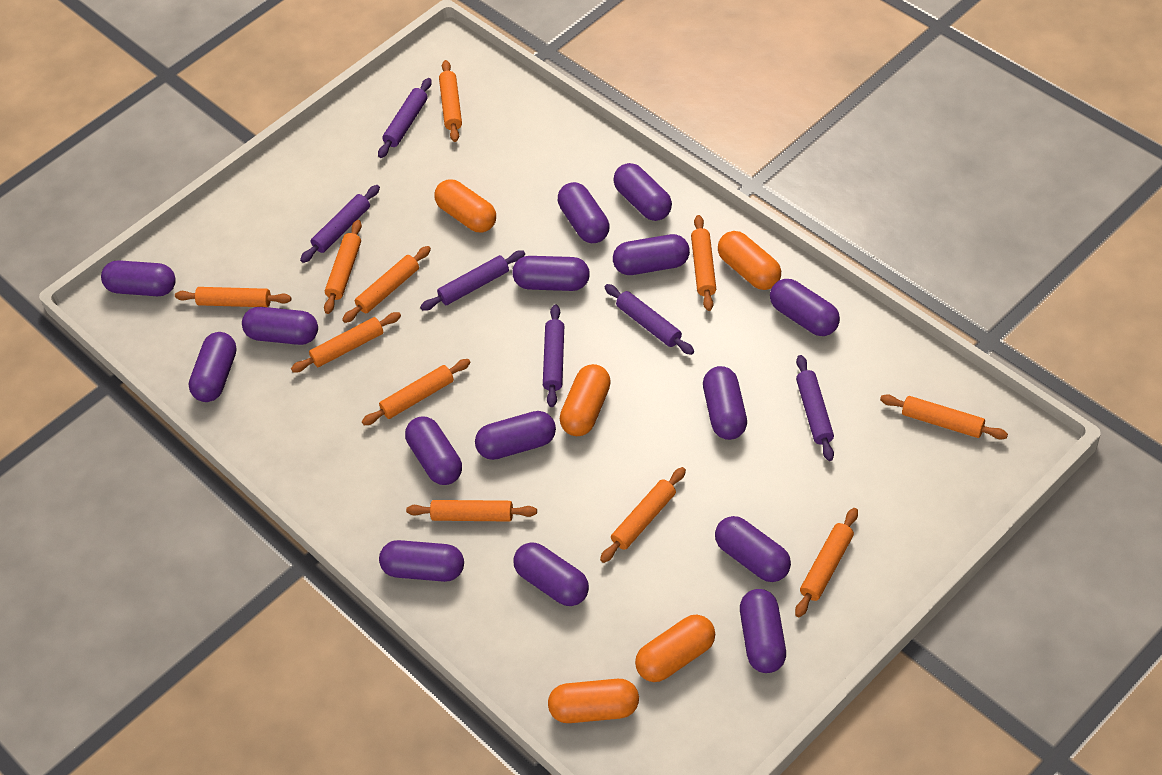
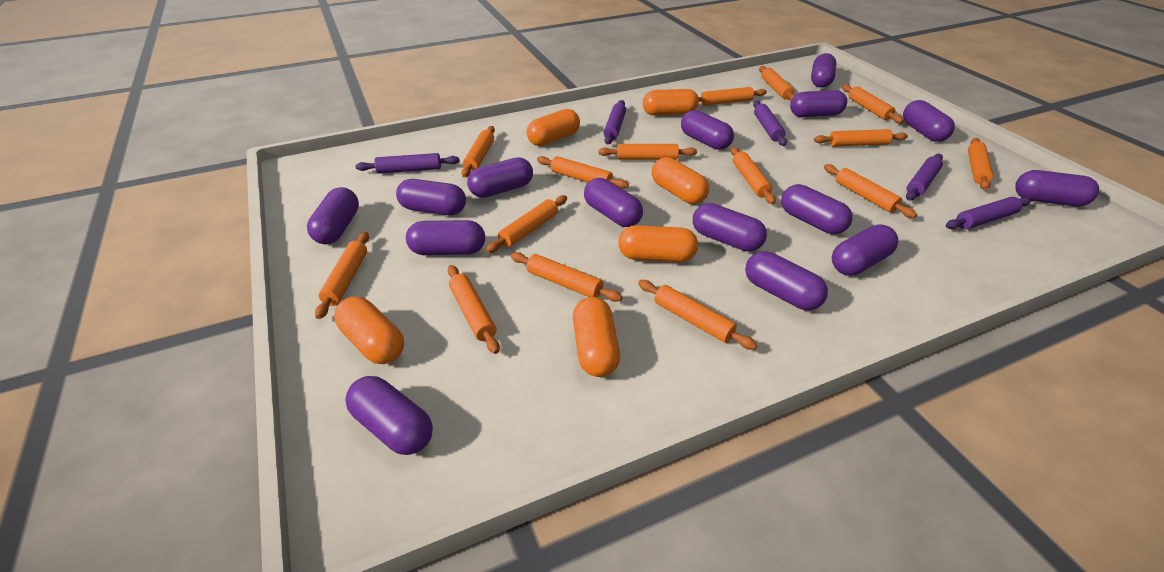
orange capsule: 5 -> 6
orange rolling pin: 11 -> 15
purple rolling pin: 6 -> 5

